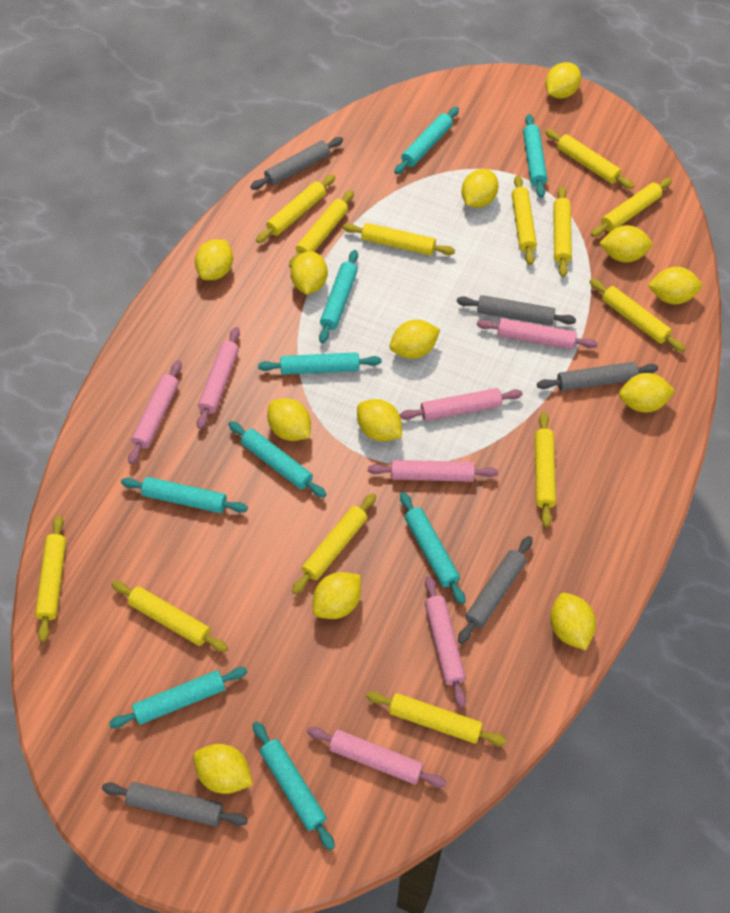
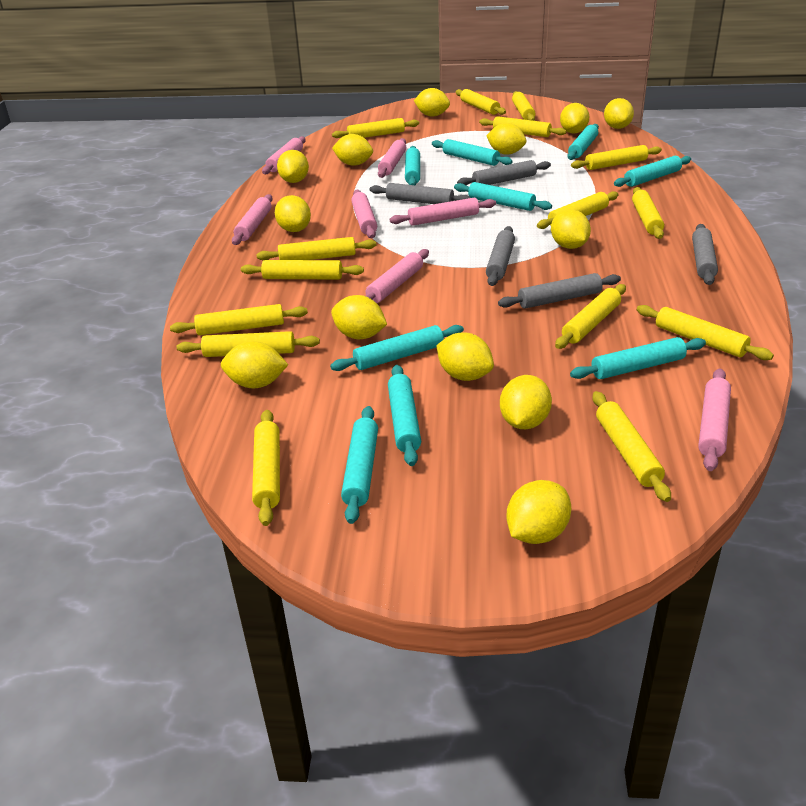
yellow rolling pin: 13 -> 15

